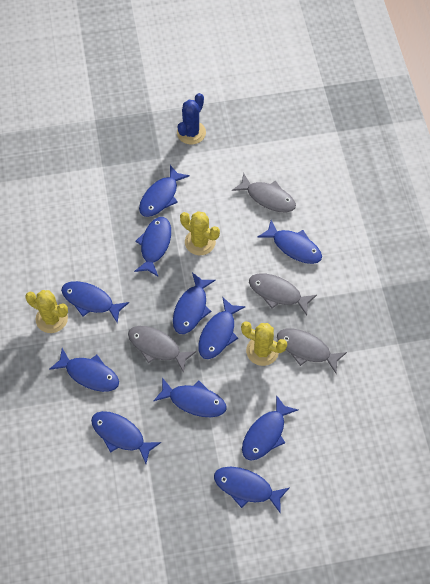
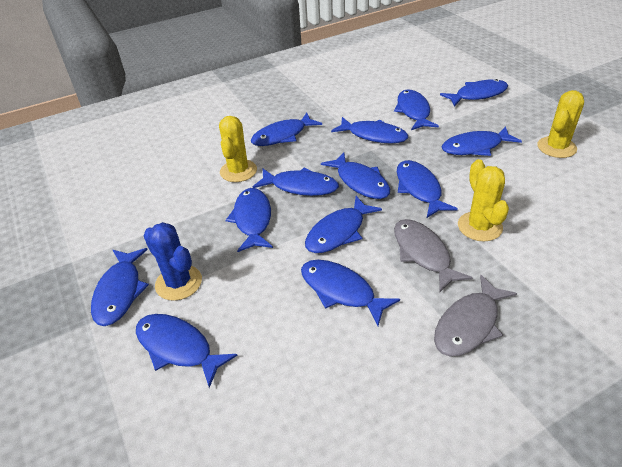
blue fish: 11 -> 13
grey fish: 4 -> 2

